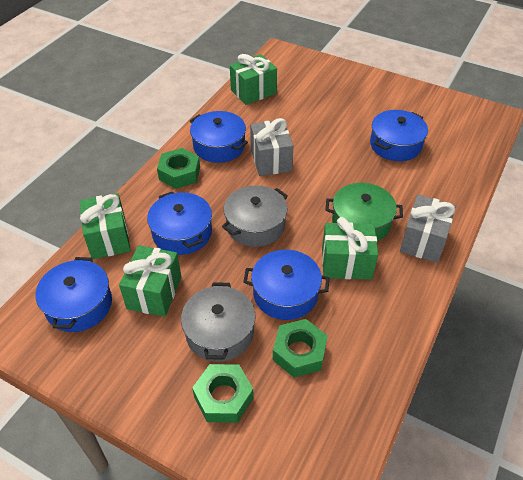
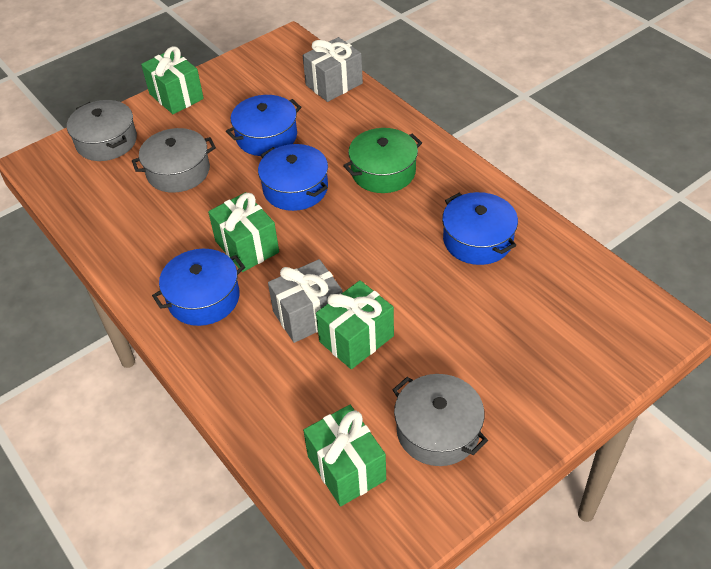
blue pot: 5 -> 4
green nut: 3 -> 0
grey pot: 2 -> 3

